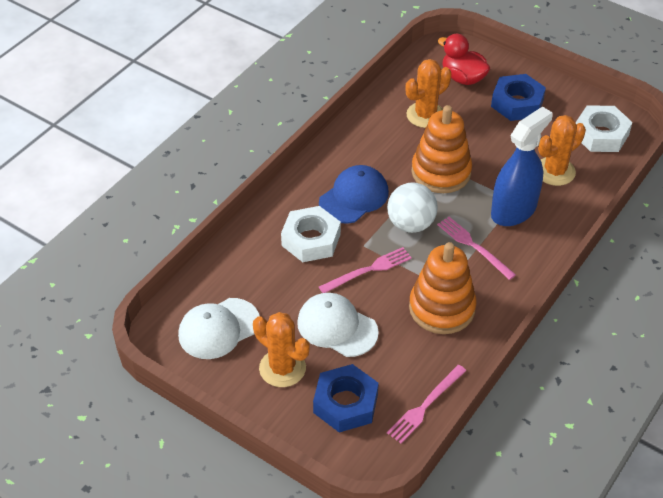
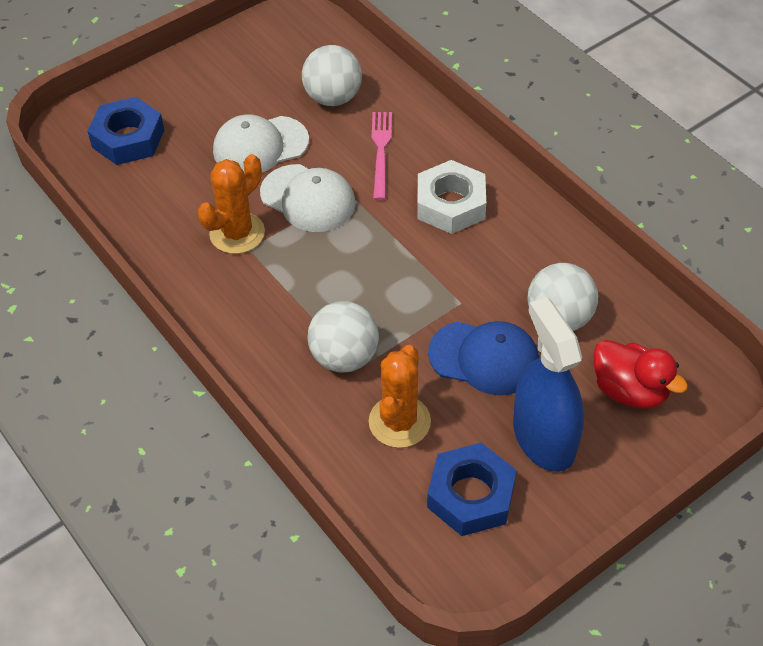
orange cactus: 3 -> 2
orange stacking toy: 2 -> 0
pink fork: 3 -> 1
white ball: 1 -> 3
white nut: 2 -> 1

